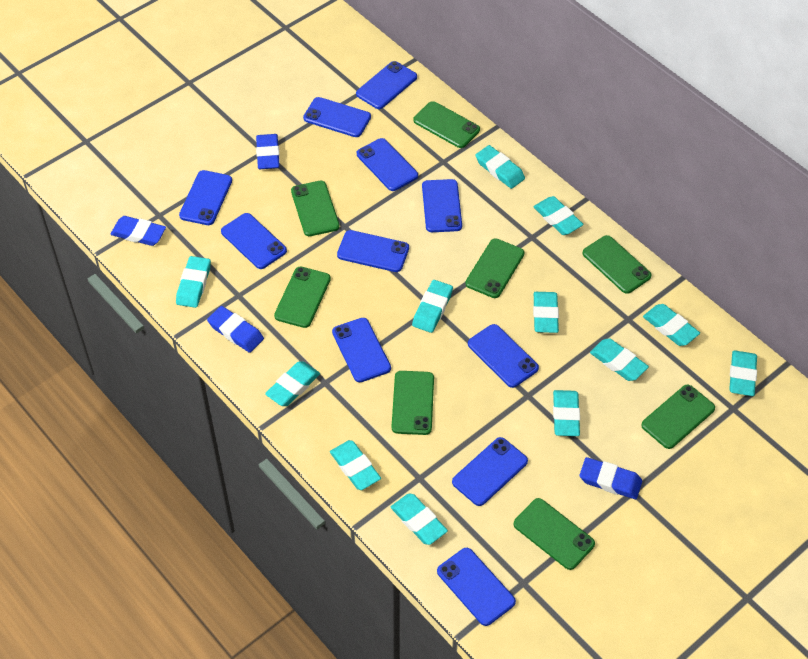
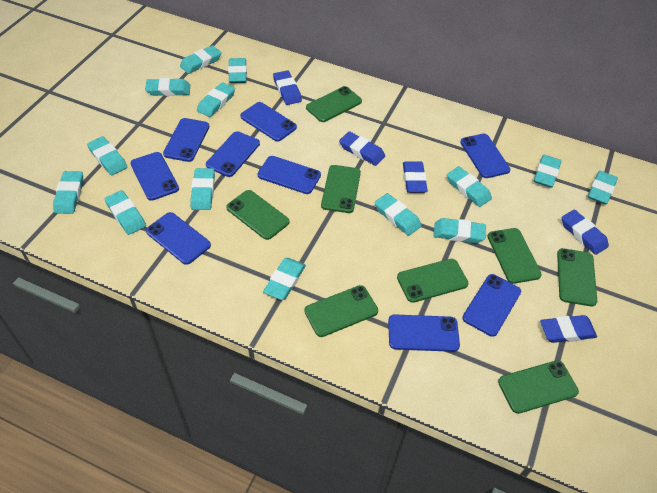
blue eraser: 4 -> 5
blue phone: 11 -> 9
turquoise eraser: 12 -> 14

